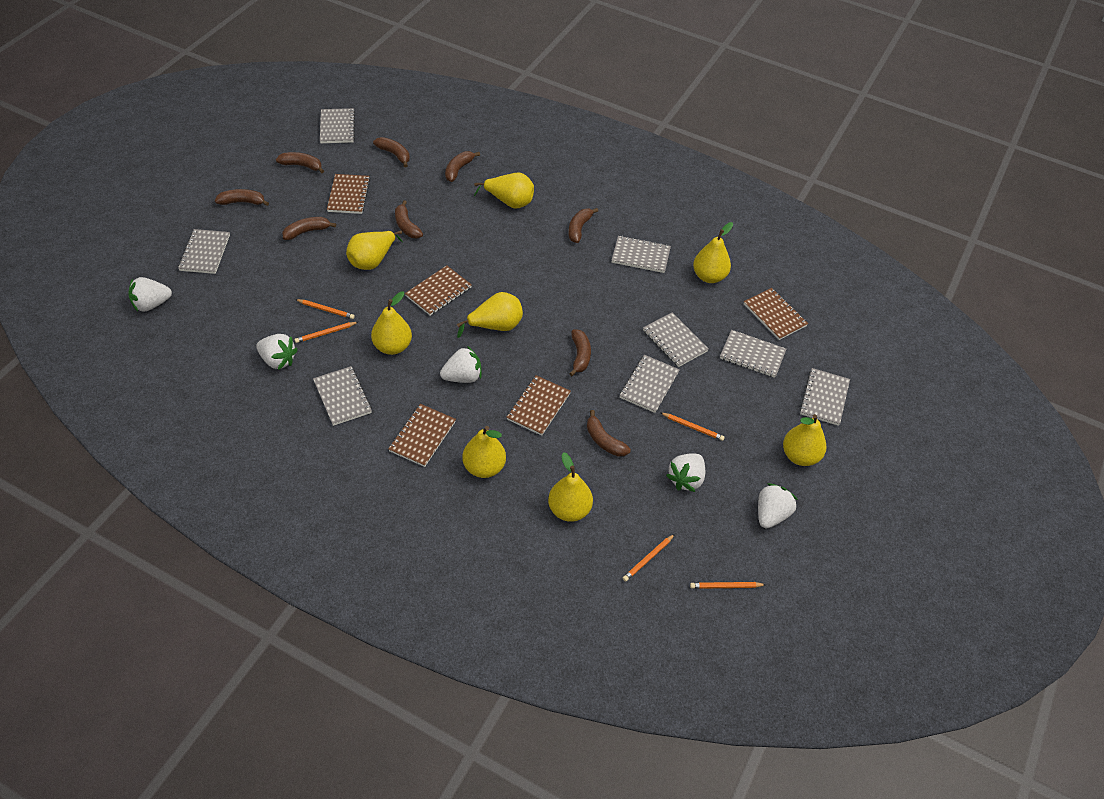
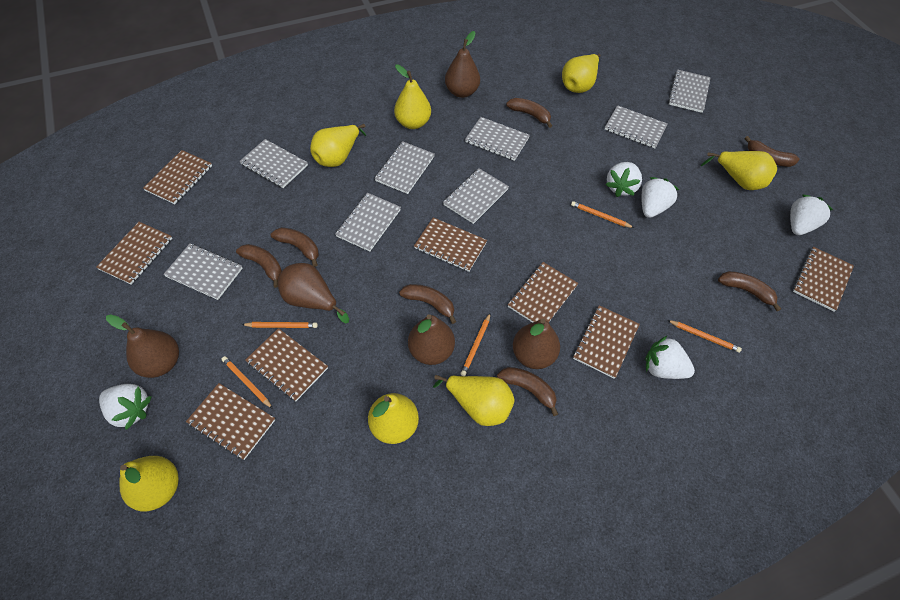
brown banana: 9 -> 7
brown notebook: 5 -> 8
brown pear: 0 -> 5
yellow pear: 8 -> 7

